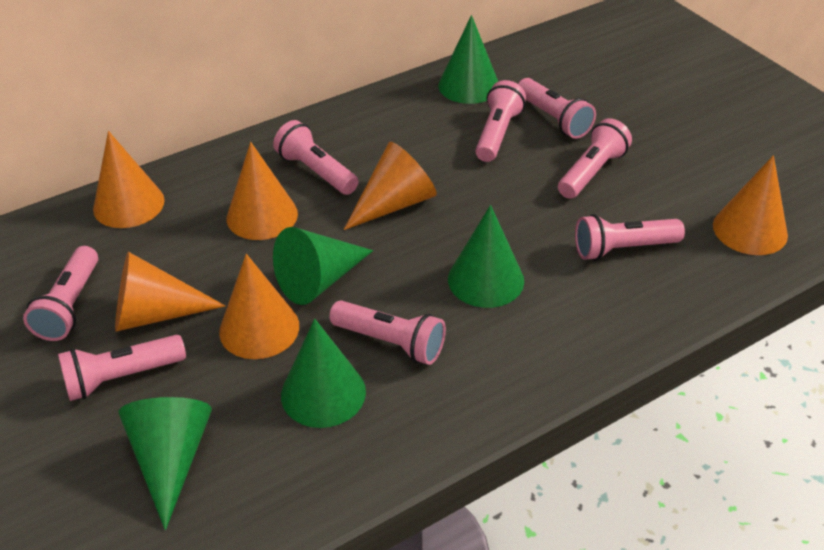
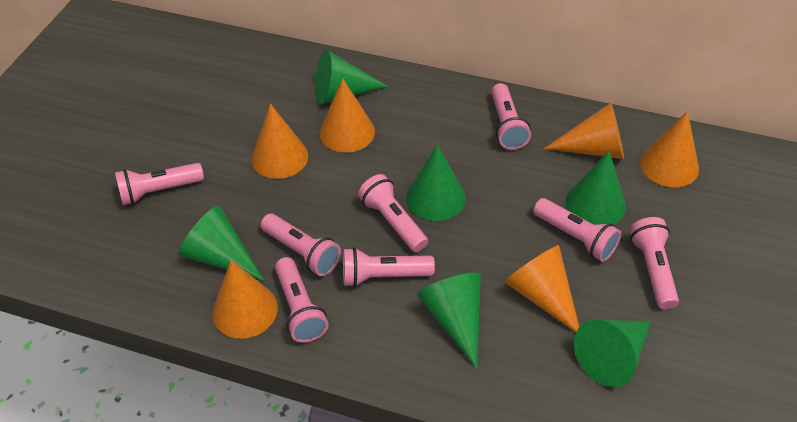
green cone: 5 -> 6

